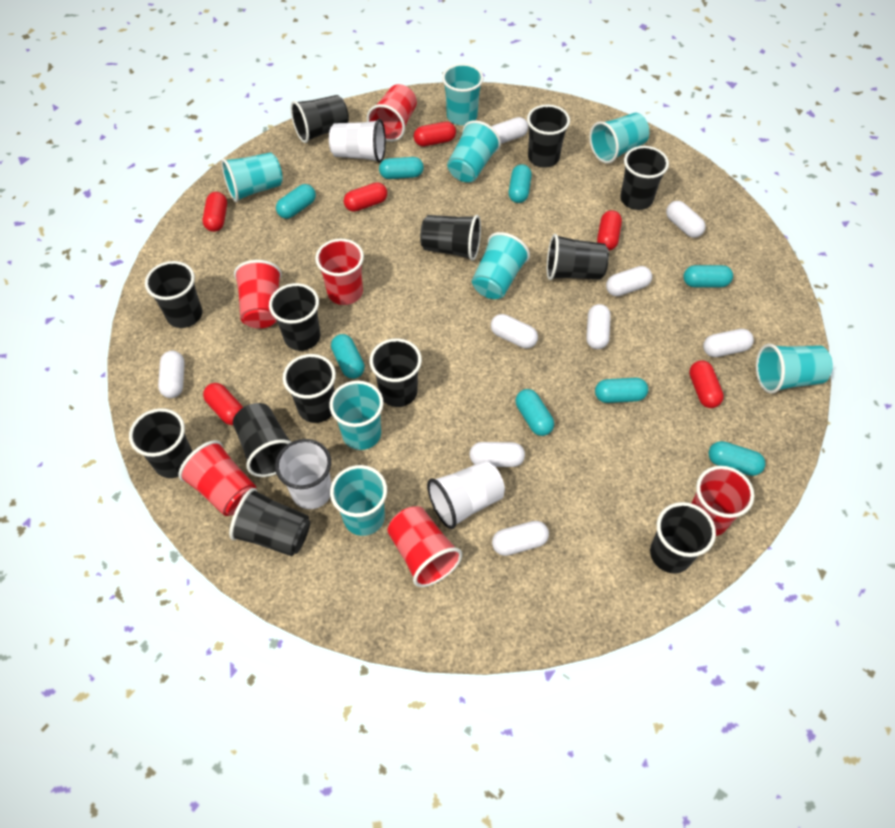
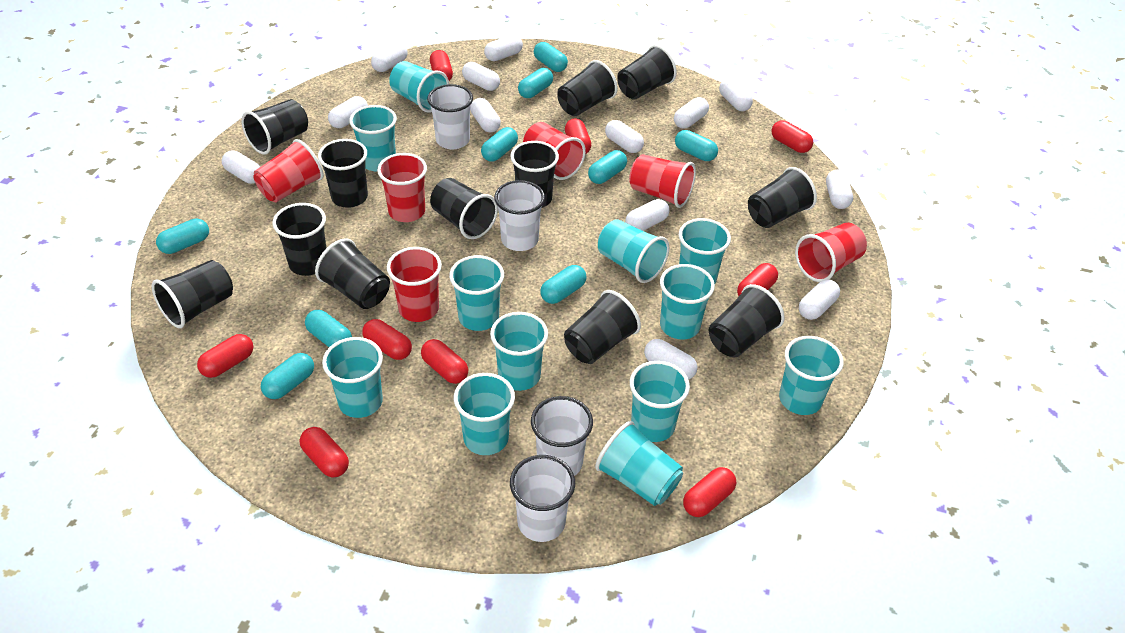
black cup: 13 -> 12
red capsule: 6 -> 9
turquoise capsule: 8 -> 9
turquoise cup: 8 -> 12
white capsule: 9 -> 13
white cup: 3 -> 4

